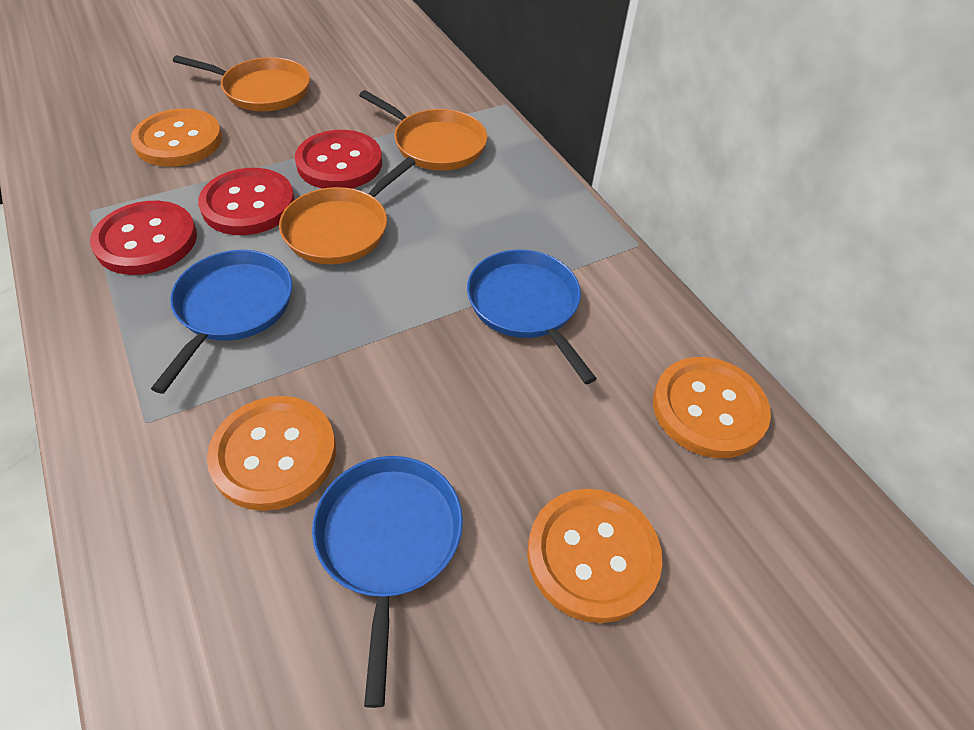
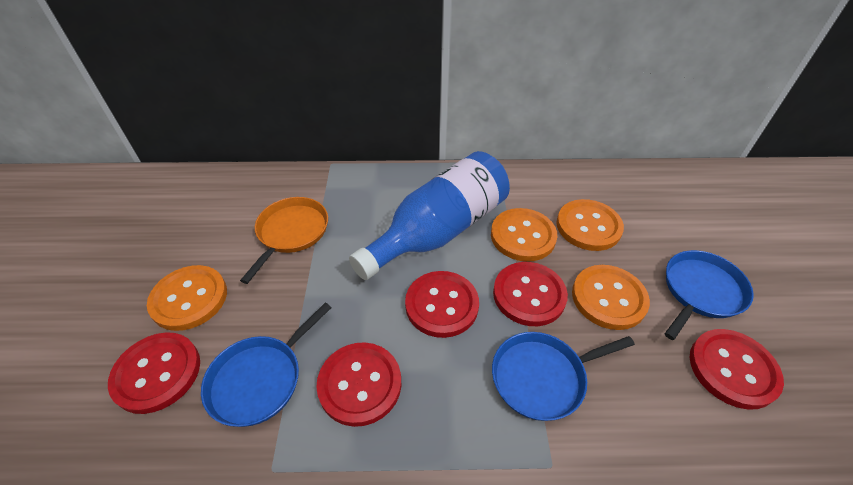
blue bottle: 0 -> 1
orange pan: 3 -> 1
red button: 3 -> 5

